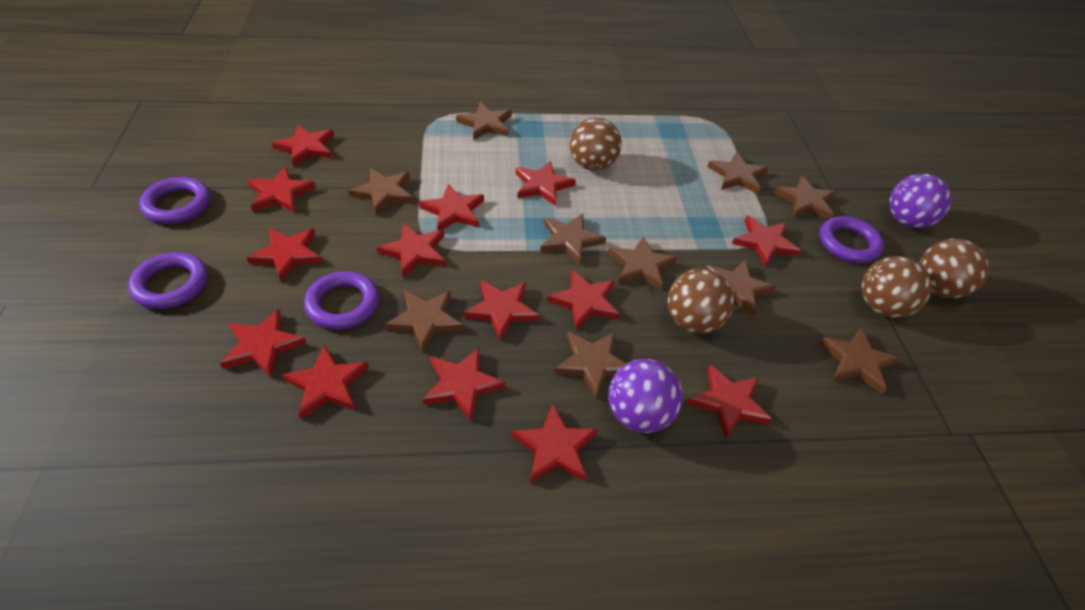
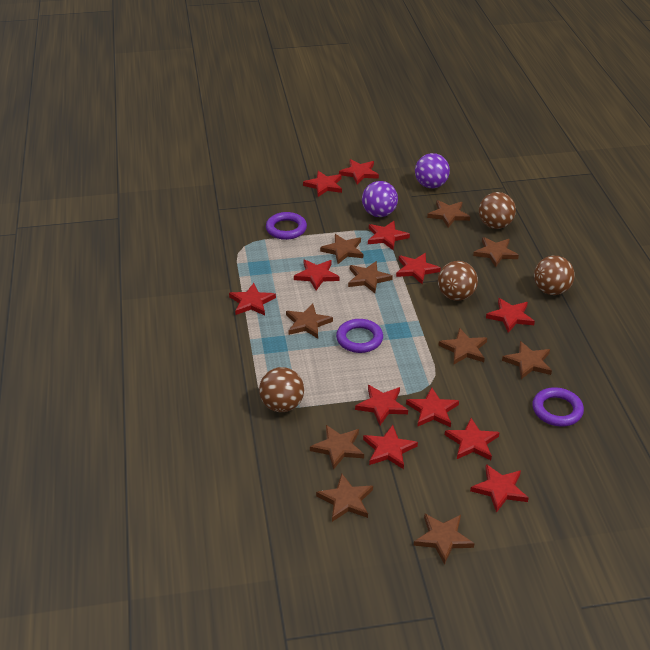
purple ring: 4 -> 3
red star: 14 -> 12

